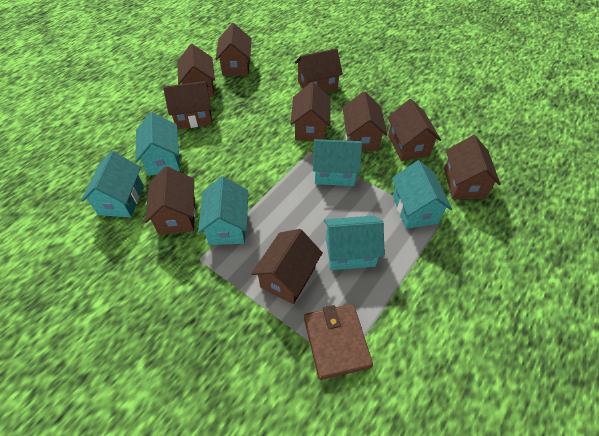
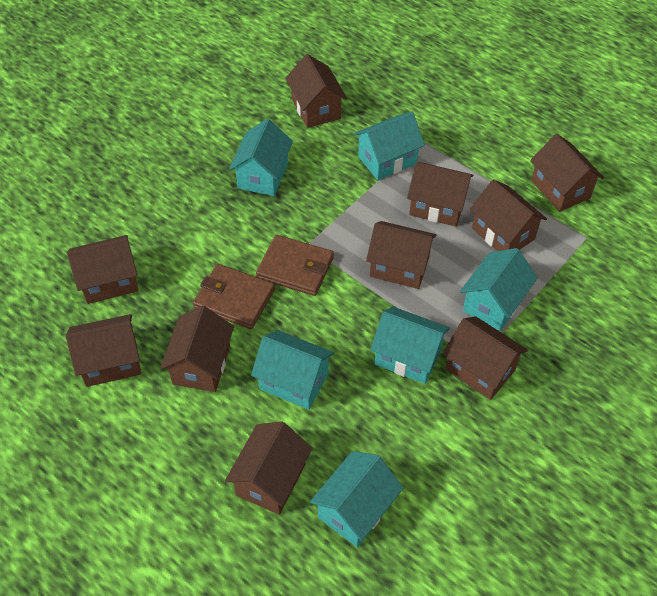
brown wallet: 1 -> 2

